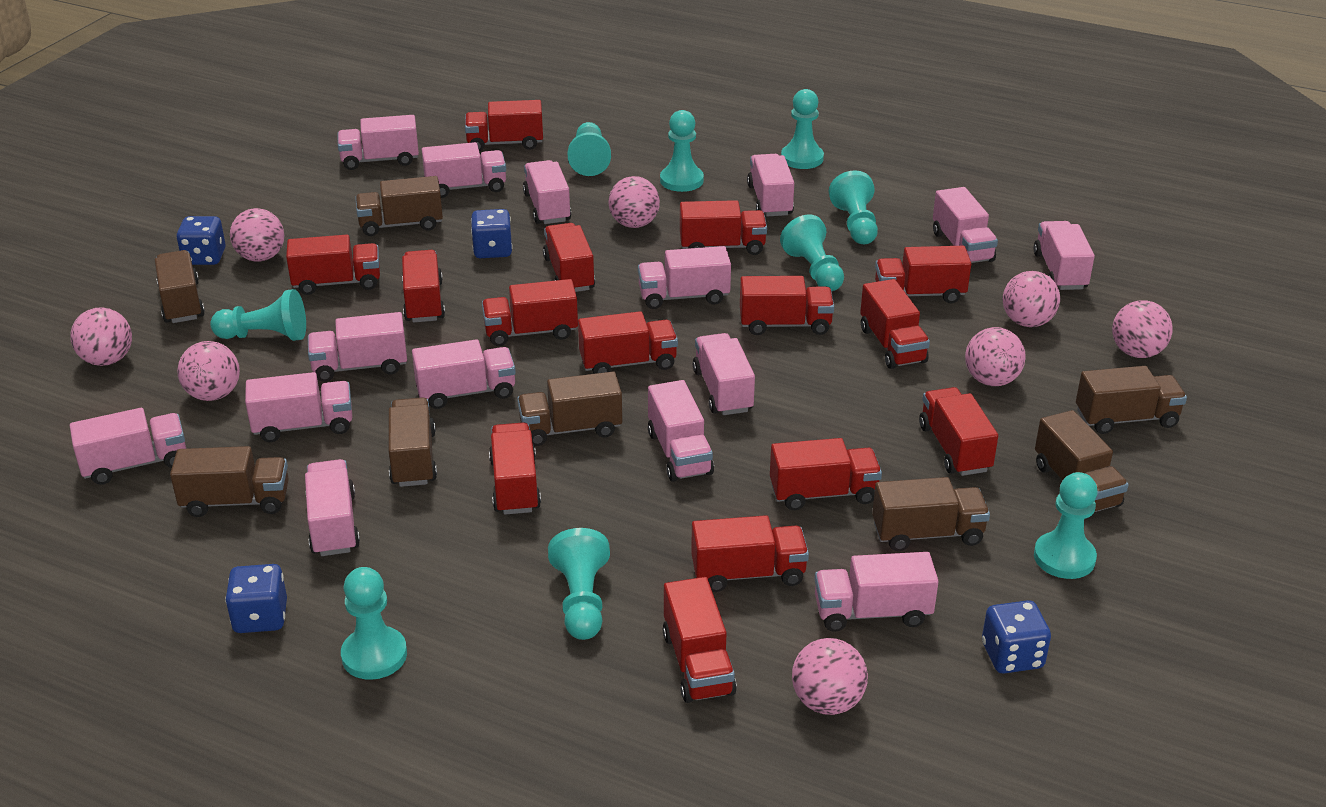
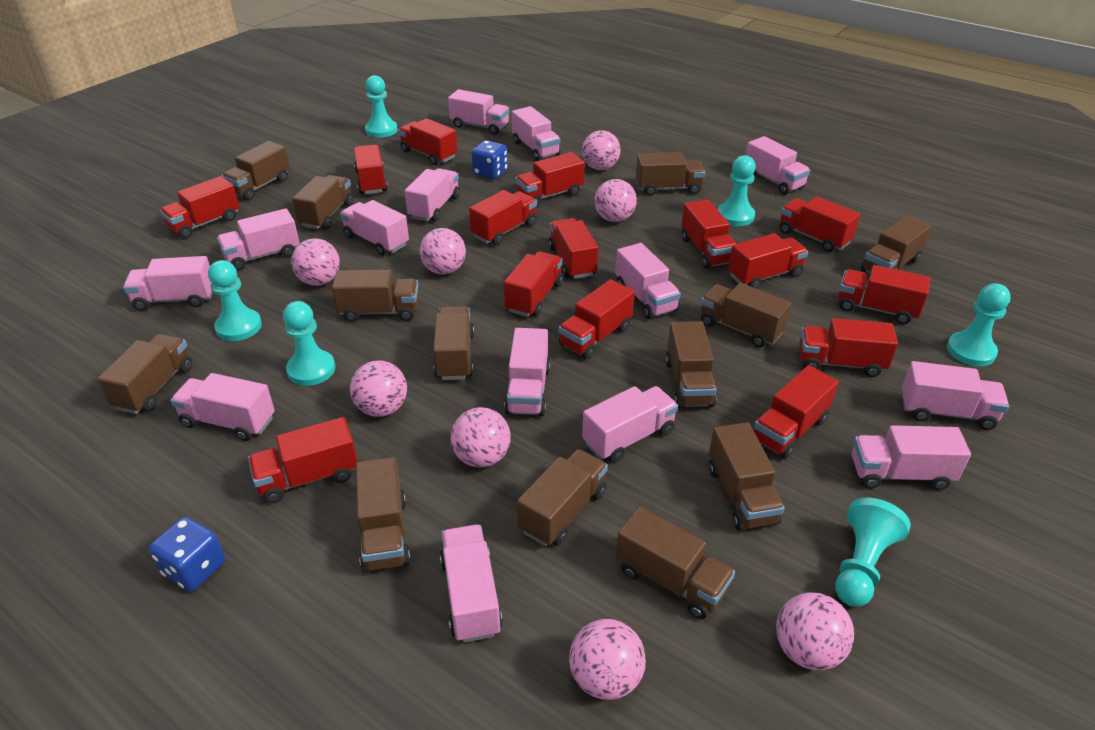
blue dice: 4 -> 2
brown truck: 8 -> 13
pink truck: 15 -> 14
turquoise pawn: 9 -> 6

